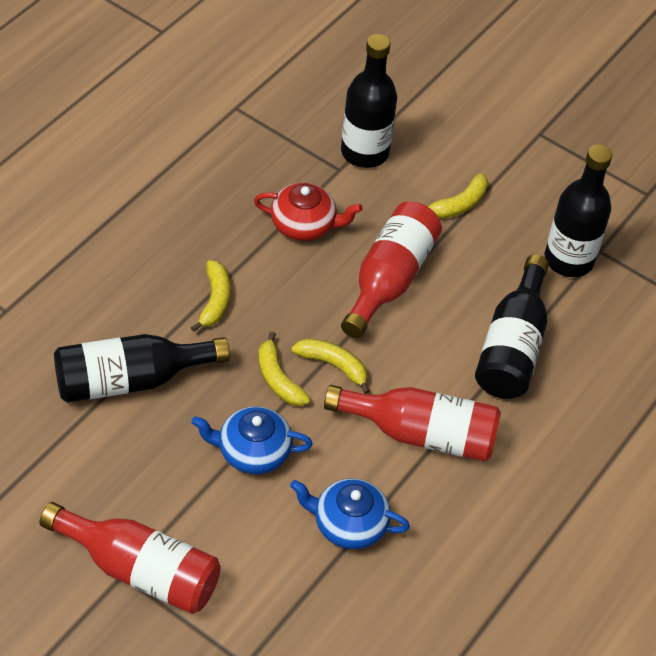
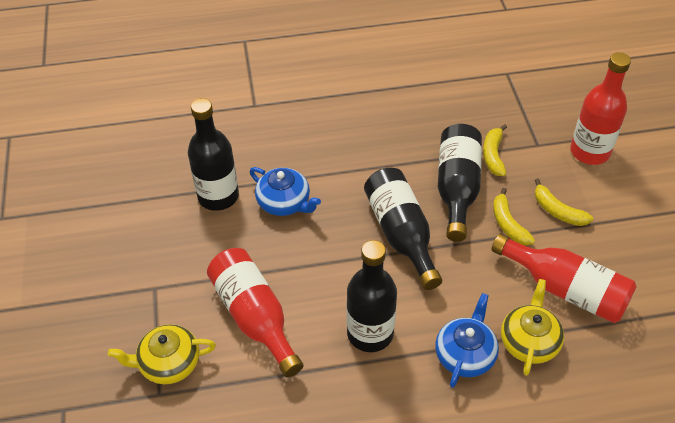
red teapot: 1 -> 0
yellow banana: 4 -> 3
yellow teapot: 0 -> 2

